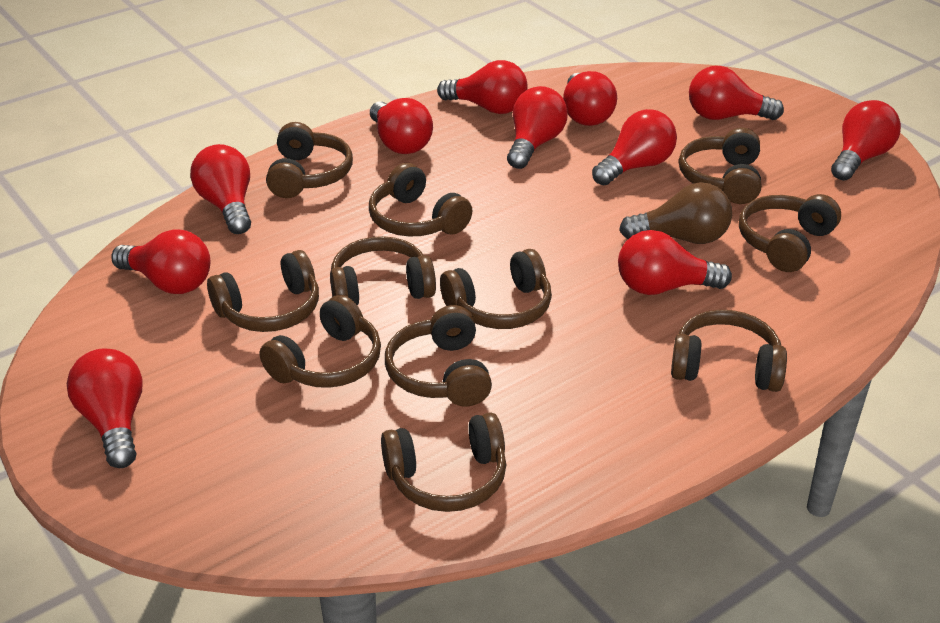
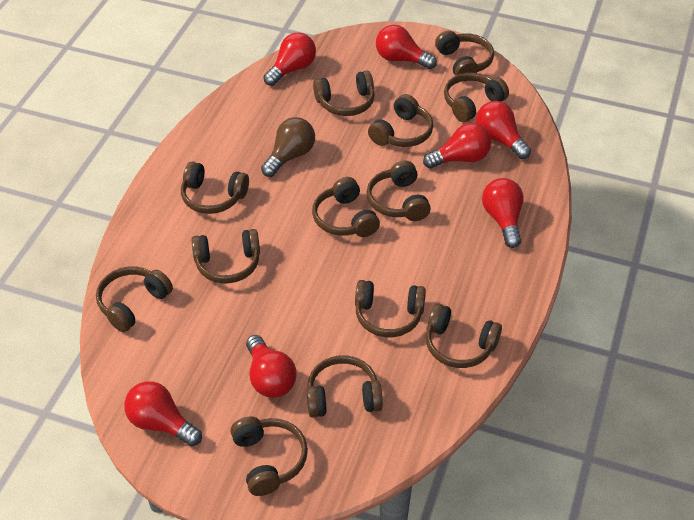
brown headphones: 11 -> 13
red light bulb: 11 -> 7

